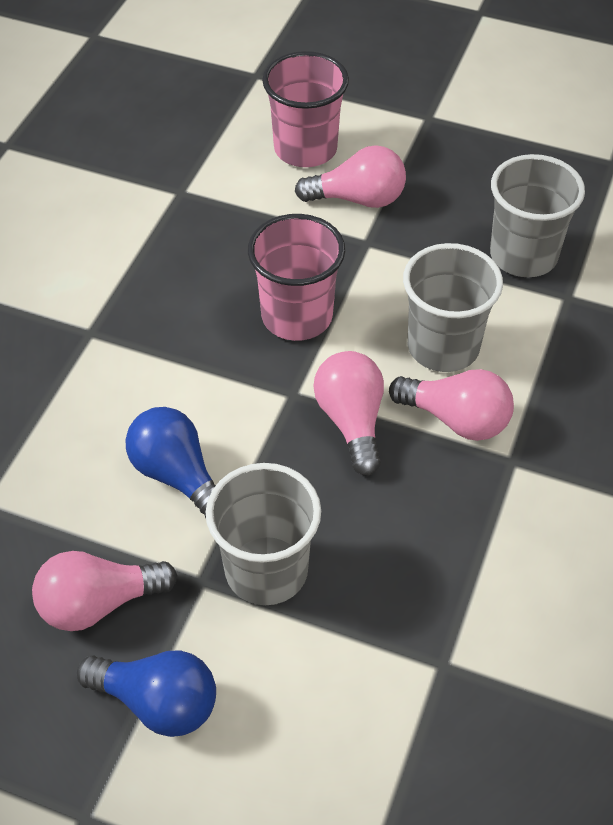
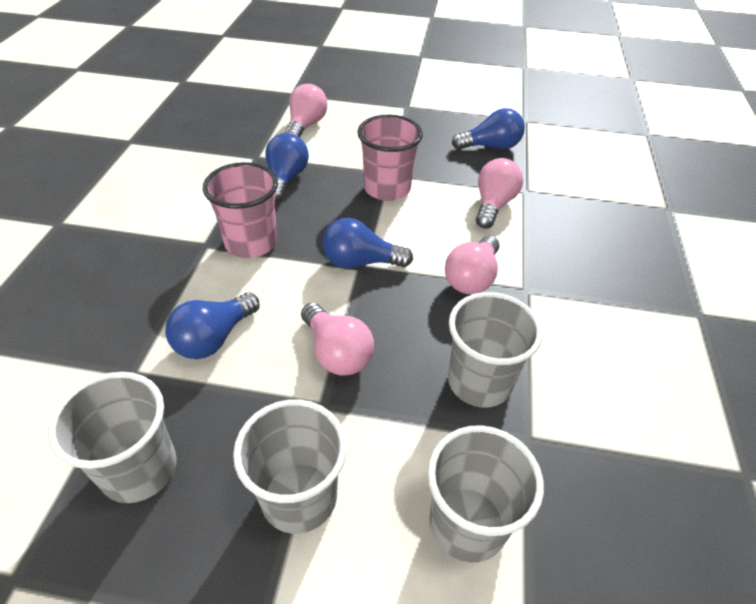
blue light bulb: 2 -> 4
grey cup: 3 -> 4

